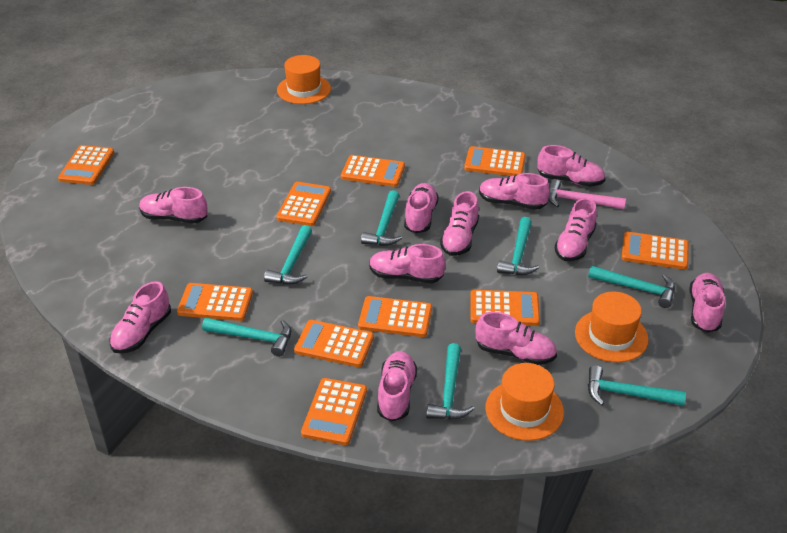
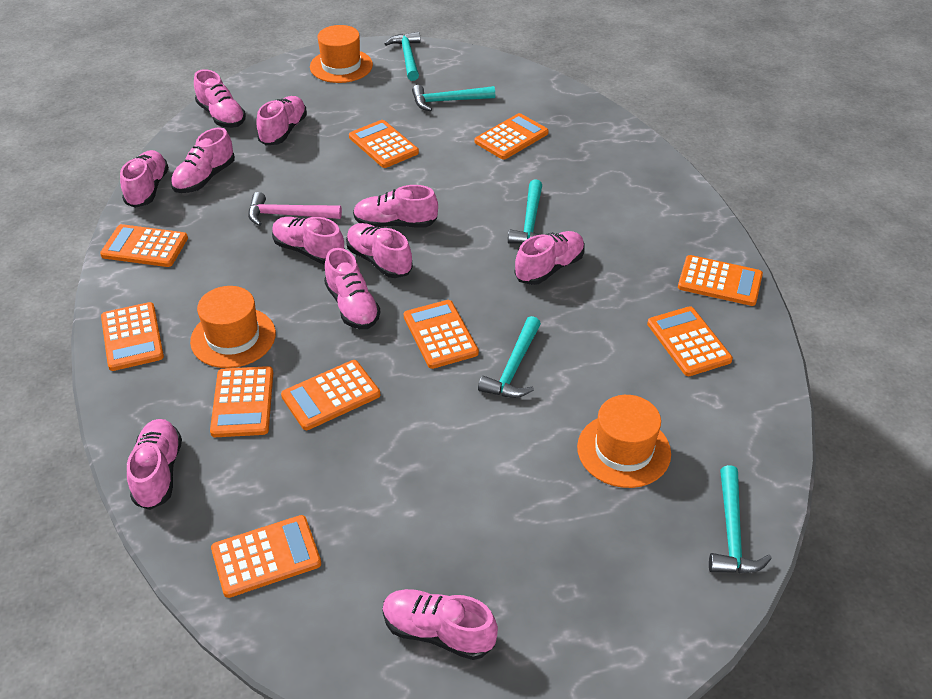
turquoise hammer: 7 -> 5

